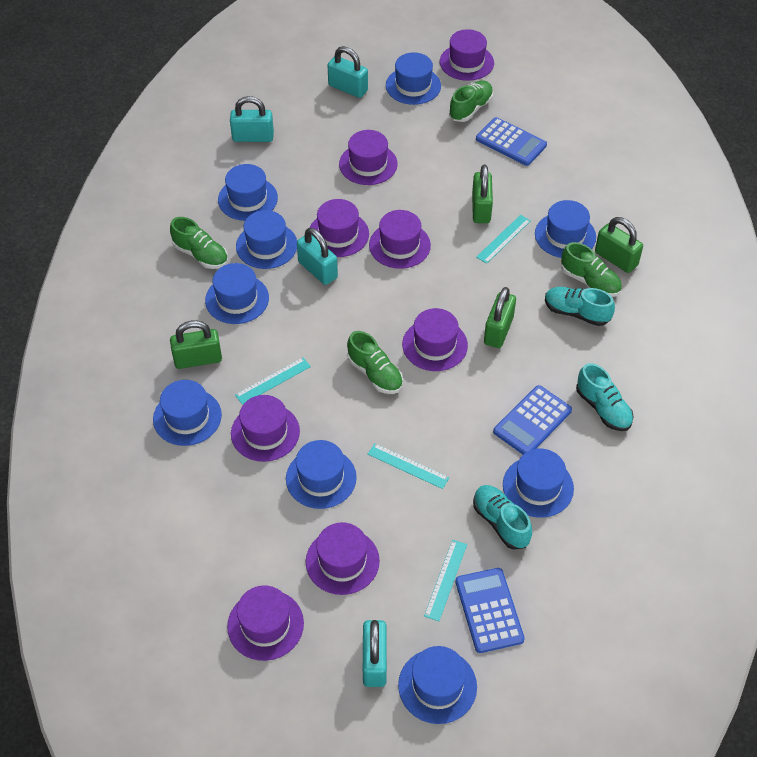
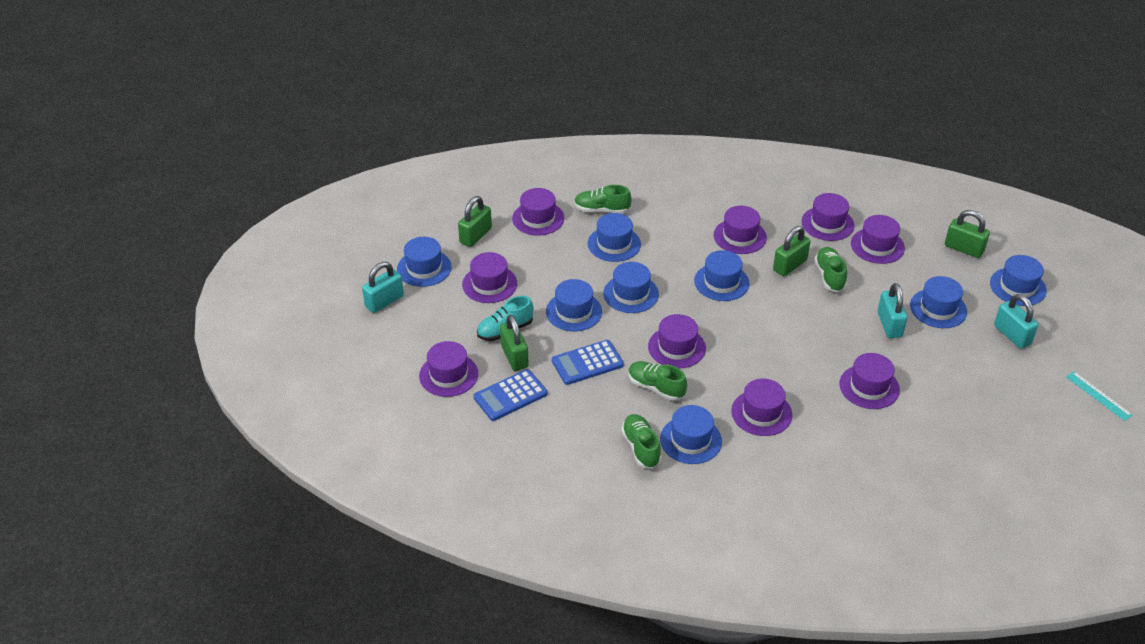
blue calculator: 3 -> 2
blue hat: 9 -> 8
purple hat: 8 -> 9
turquoise padlock: 4 -> 3
turquoise ruler: 4 -> 1
turquoise shoe: 3 -> 1

